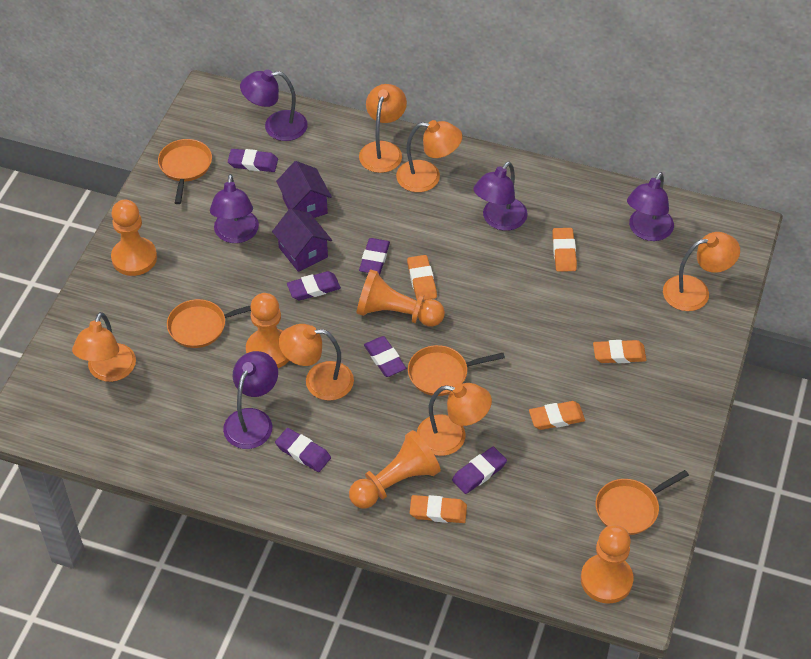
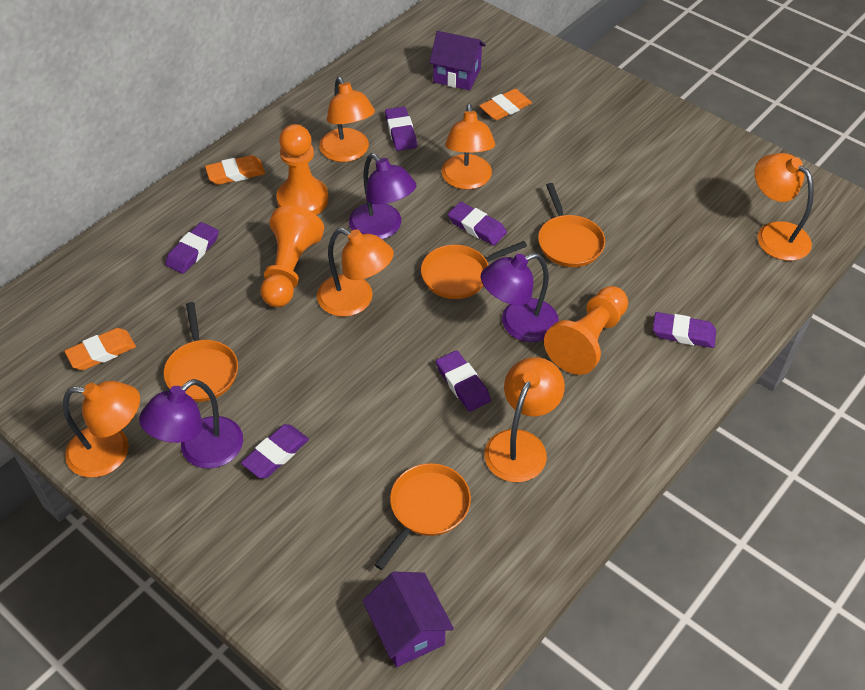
orange eraser: 5 -> 3
orange pawn: 5 -> 3
purple lamp: 5 -> 3

